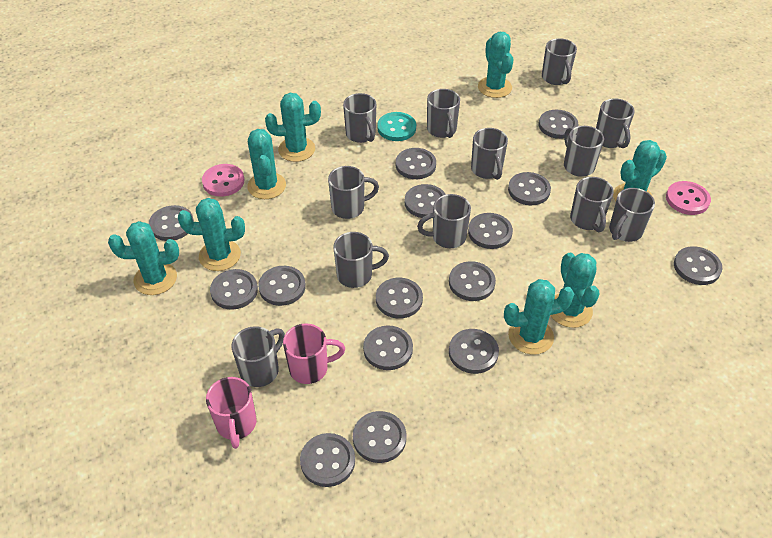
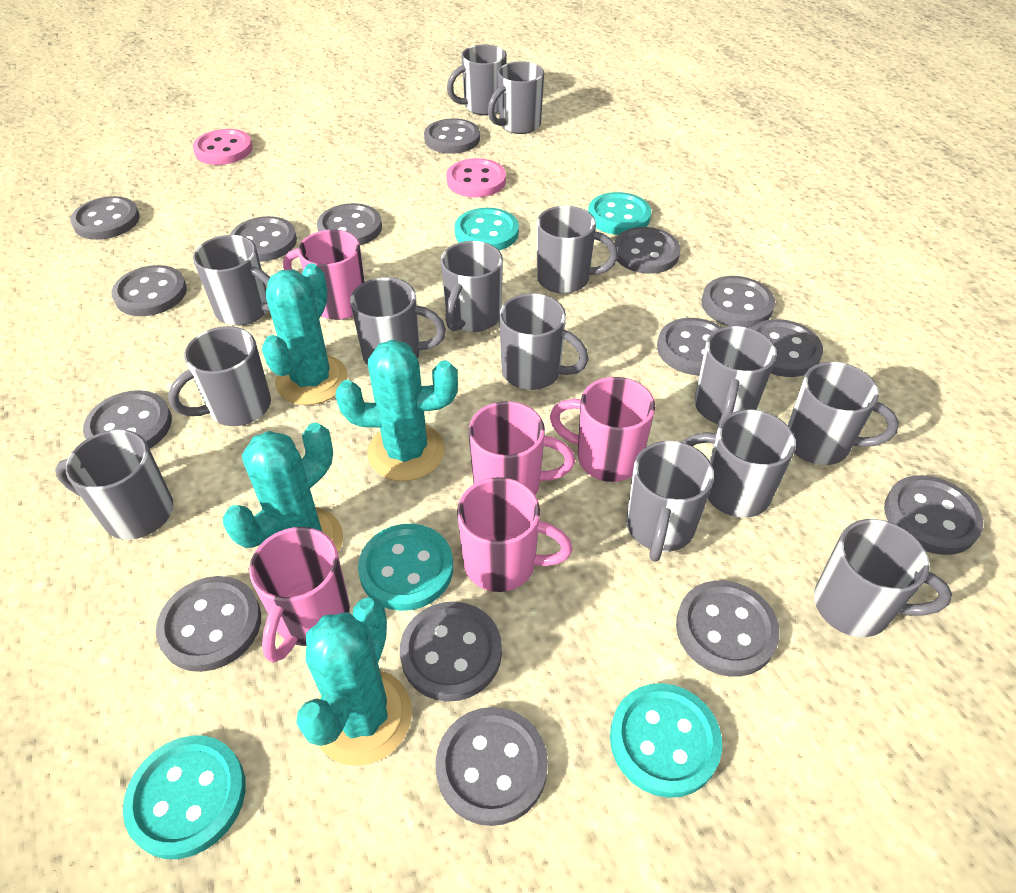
grey mug: 12 -> 14
pink mug: 2 -> 5
turquoise button: 1 -> 5
turquoise cactus: 8 -> 4

